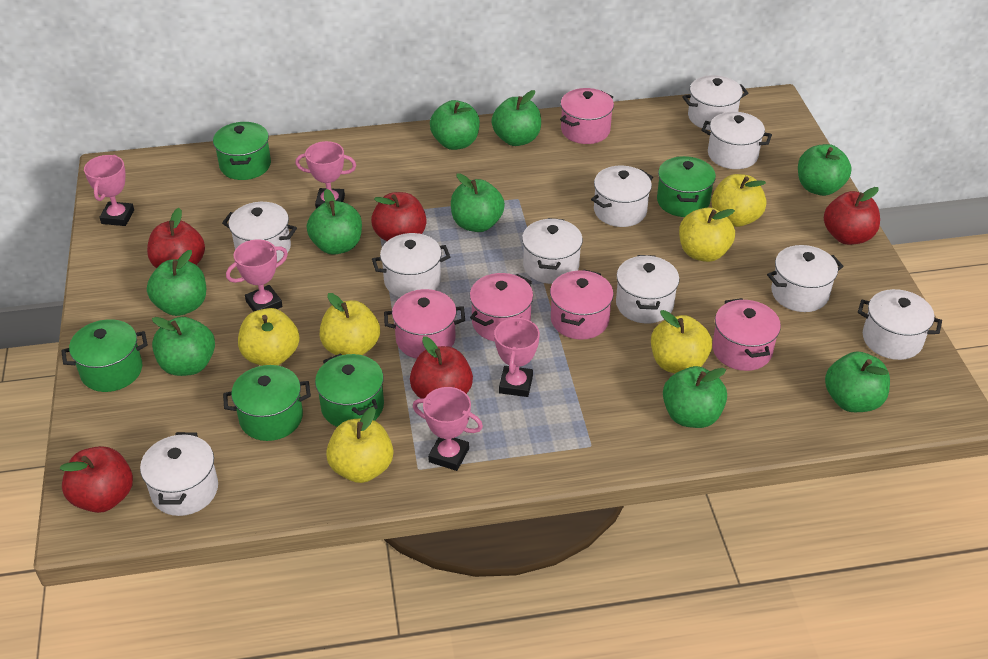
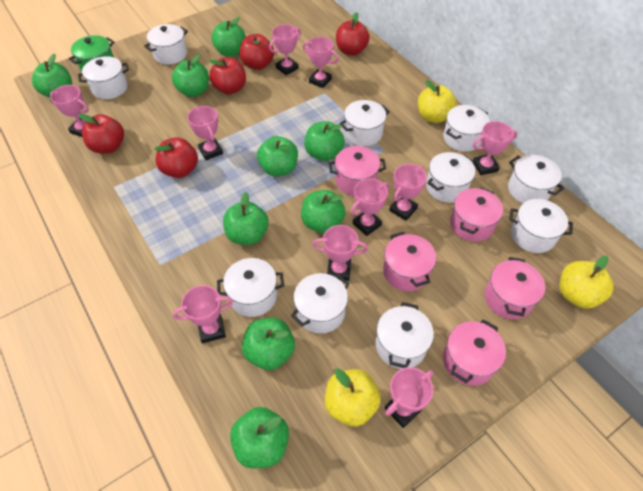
green pot: 5 -> 1
pink trophy: 5 -> 10
yellow apple: 6 -> 3

